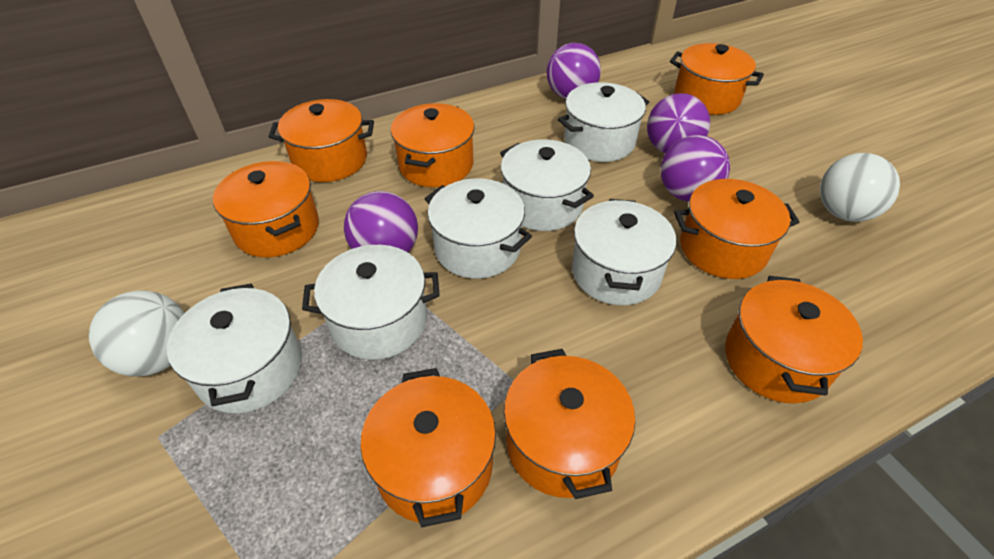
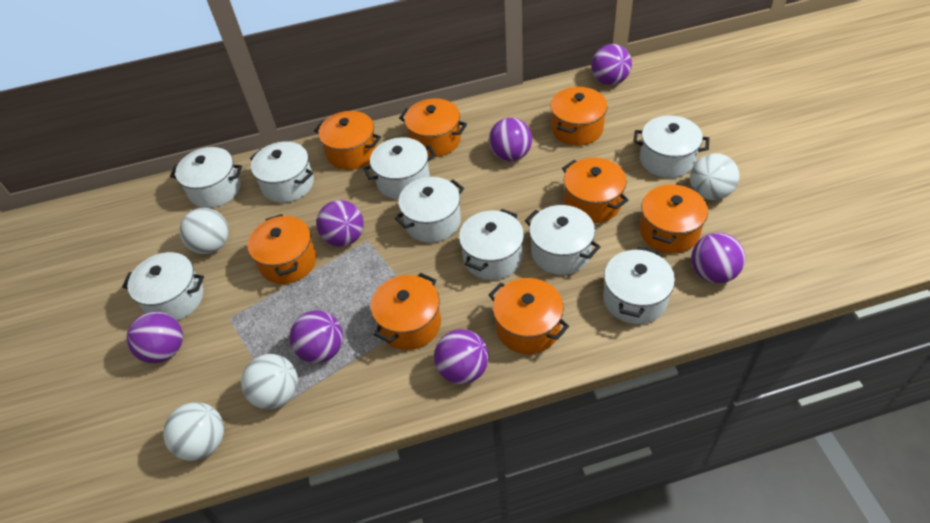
purple ball: 4 -> 7
white ball: 2 -> 4
white pot: 6 -> 9

